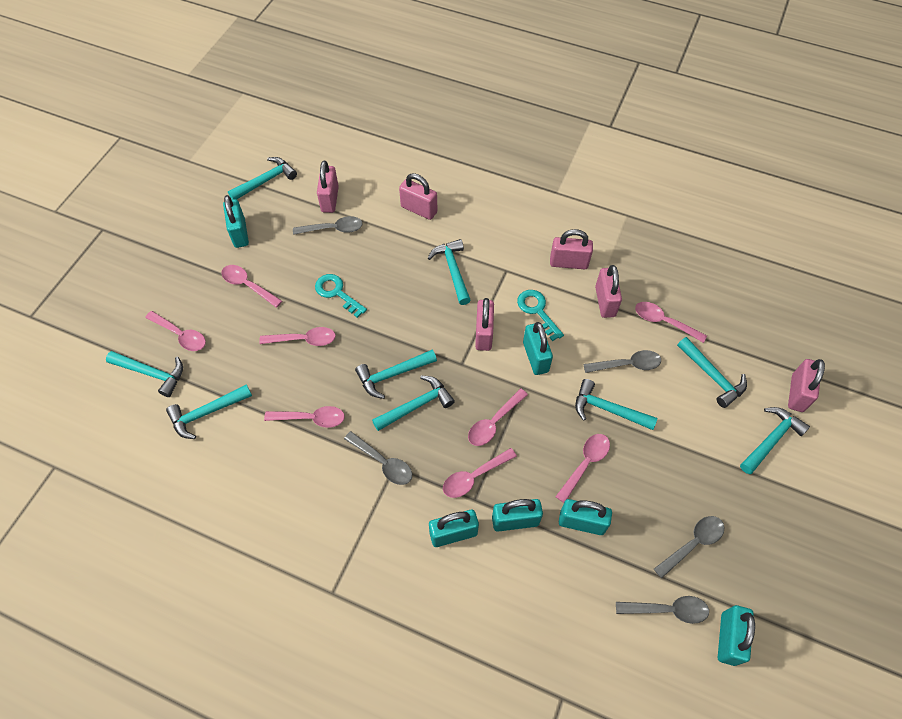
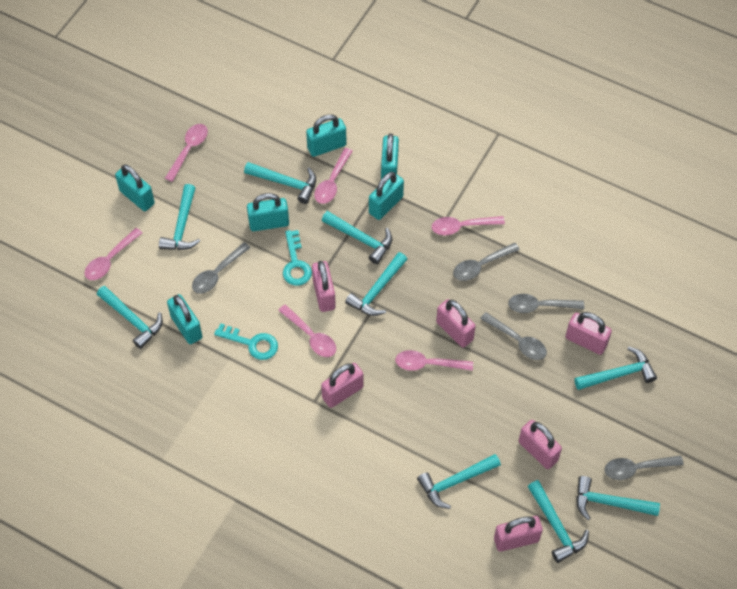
pink spoon: 8 -> 6

